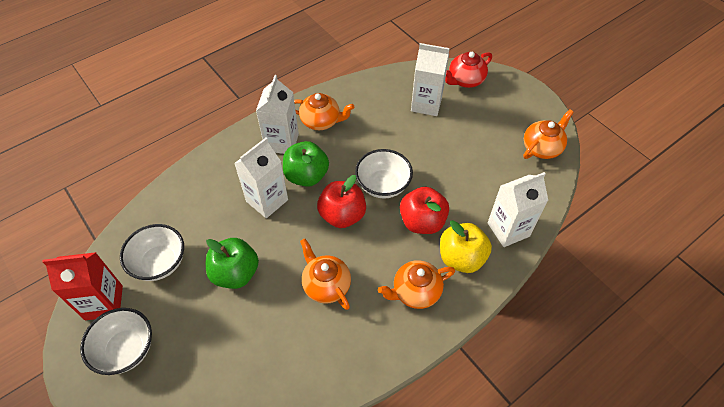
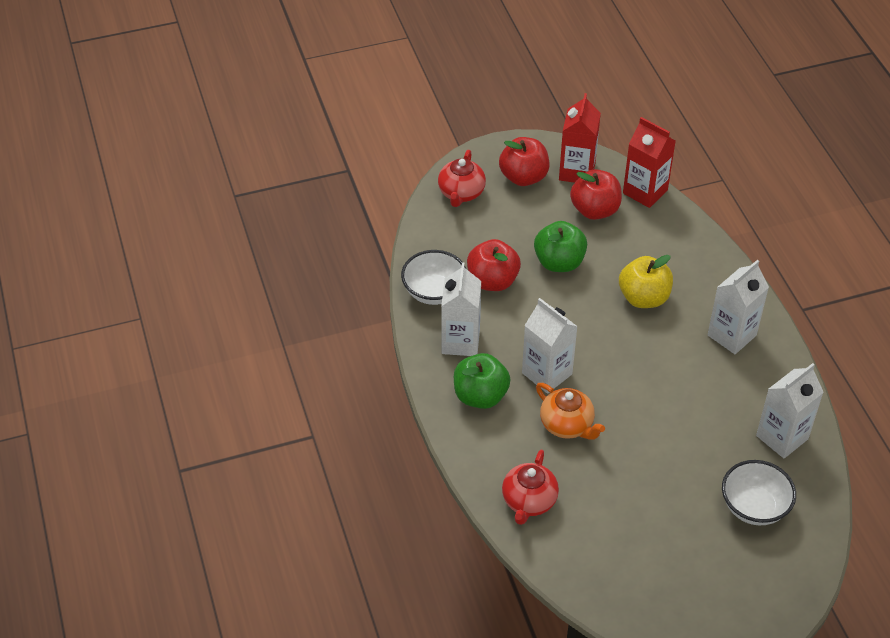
orange teapot: 4 -> 1
red apple: 2 -> 3
red carton: 1 -> 2
red teapot: 1 -> 2
white bowl: 3 -> 2

